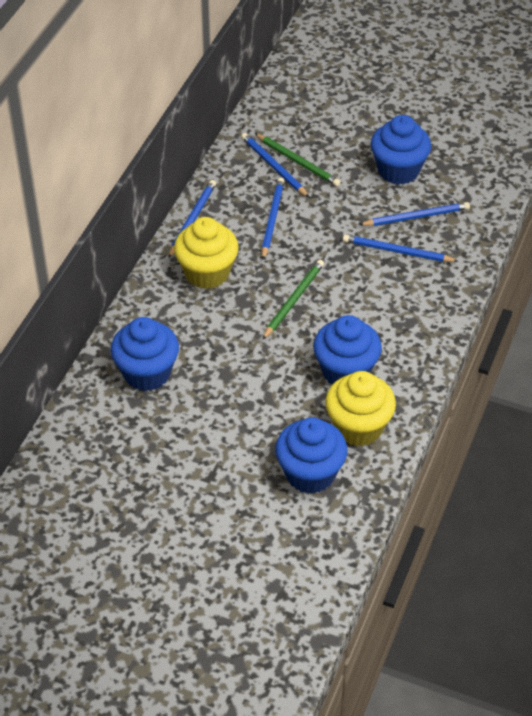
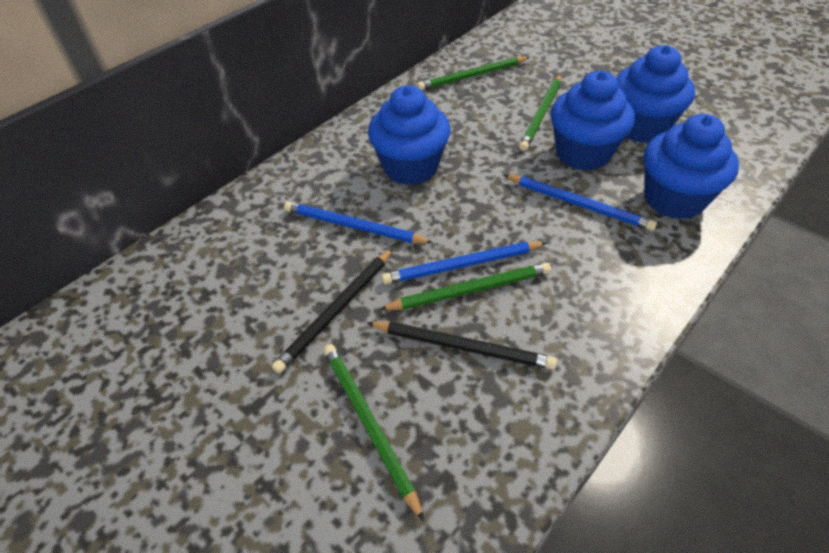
black pencil: 0 -> 2
blue pencil: 5 -> 3
green pencil: 2 -> 4
yellow cupcake: 2 -> 0

